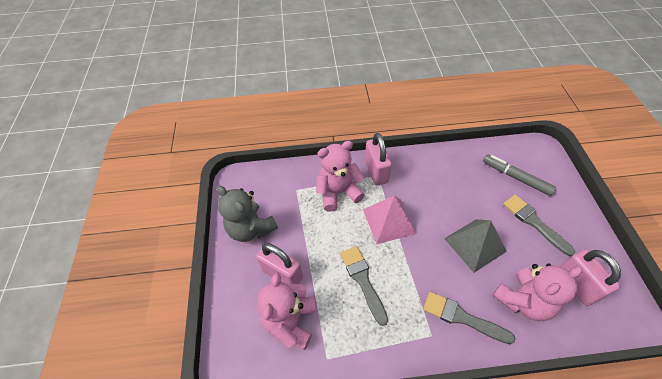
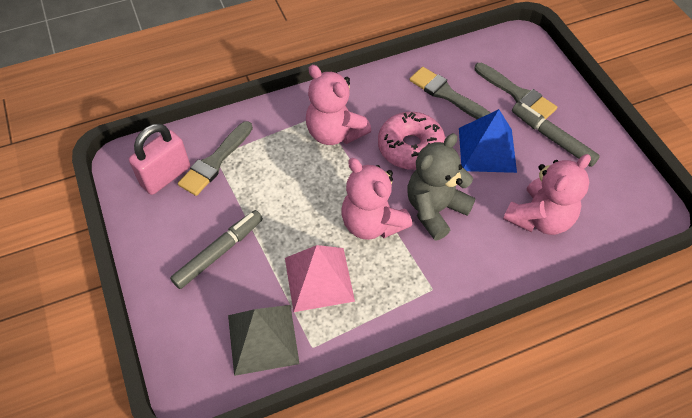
blue pyramid: 0 -> 1
grey marker: 1 -> 2
pink donut: 0 -> 1
pink padlock: 3 -> 1

